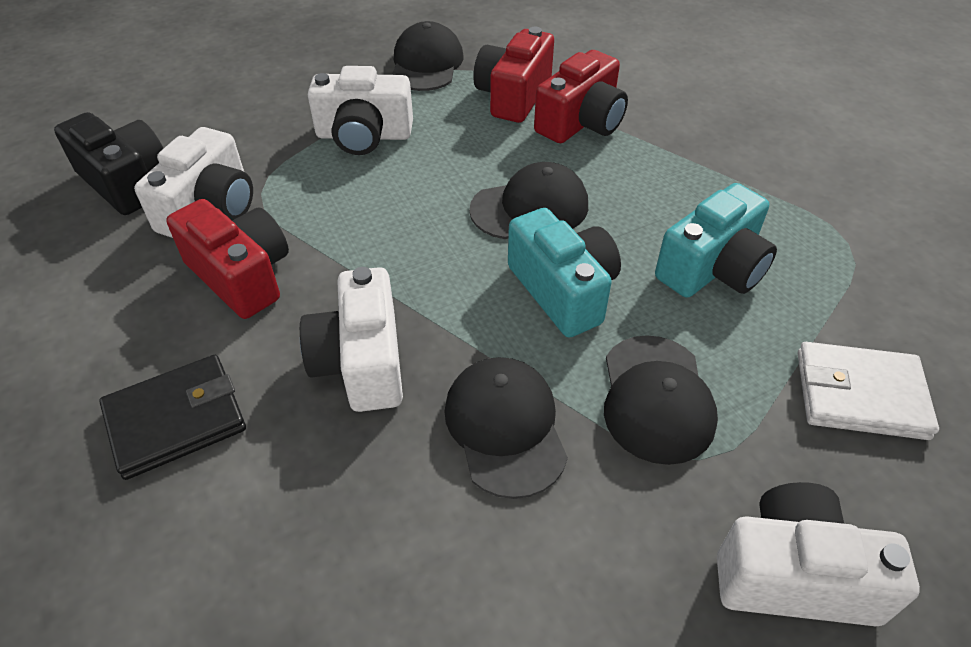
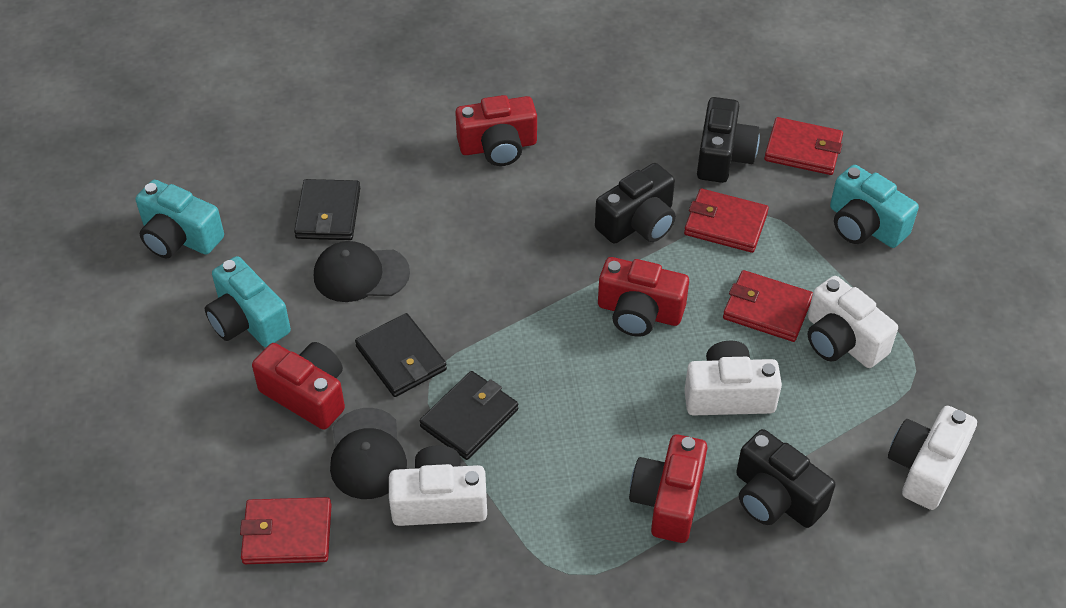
black camera: 1 -> 3
black cap: 4 -> 2
black wallet: 1 -> 3
red camera: 3 -> 4
red wallet: 0 -> 4
turquoise camera: 2 -> 3
white wallet: 1 -> 0

